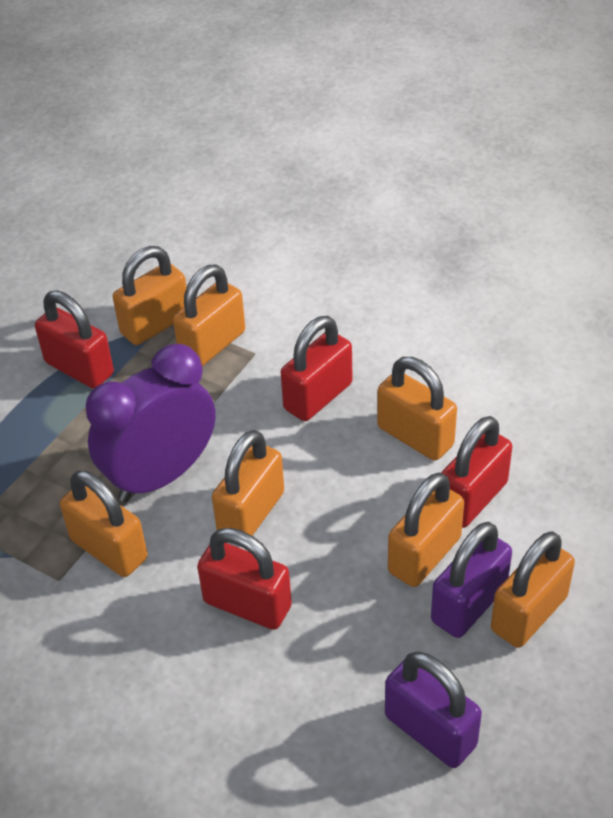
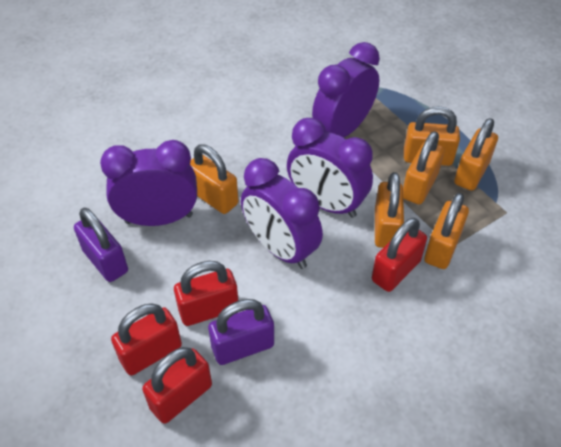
orange padlock: 7 -> 6
purple clock: 1 -> 4

